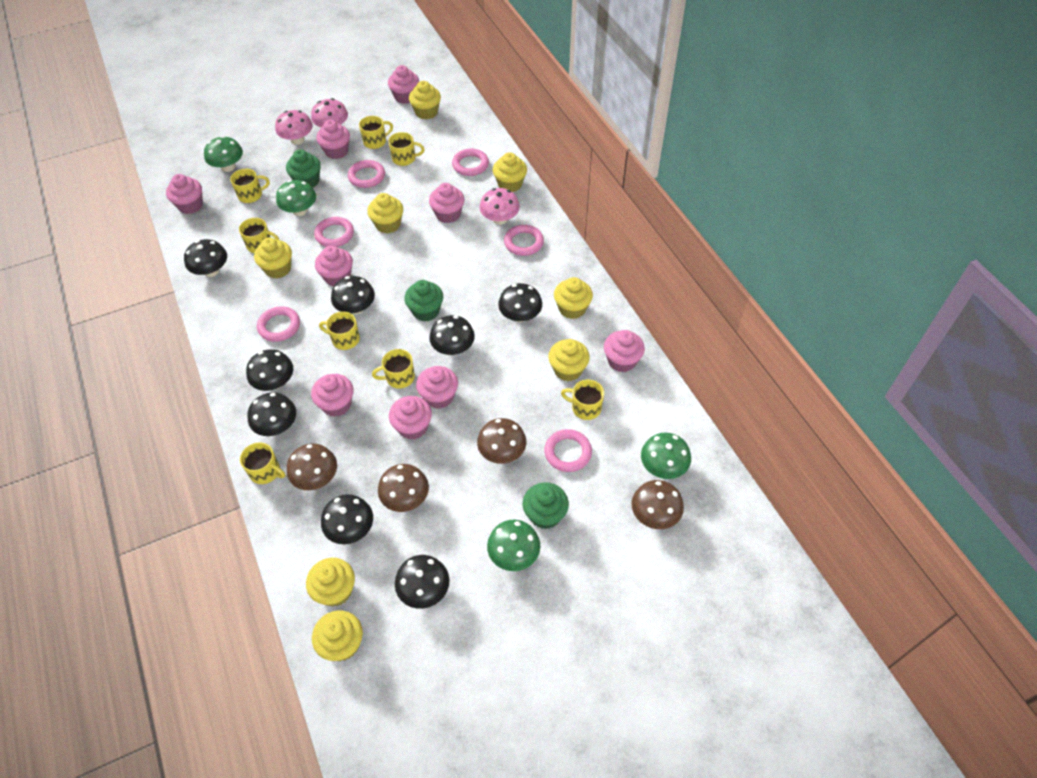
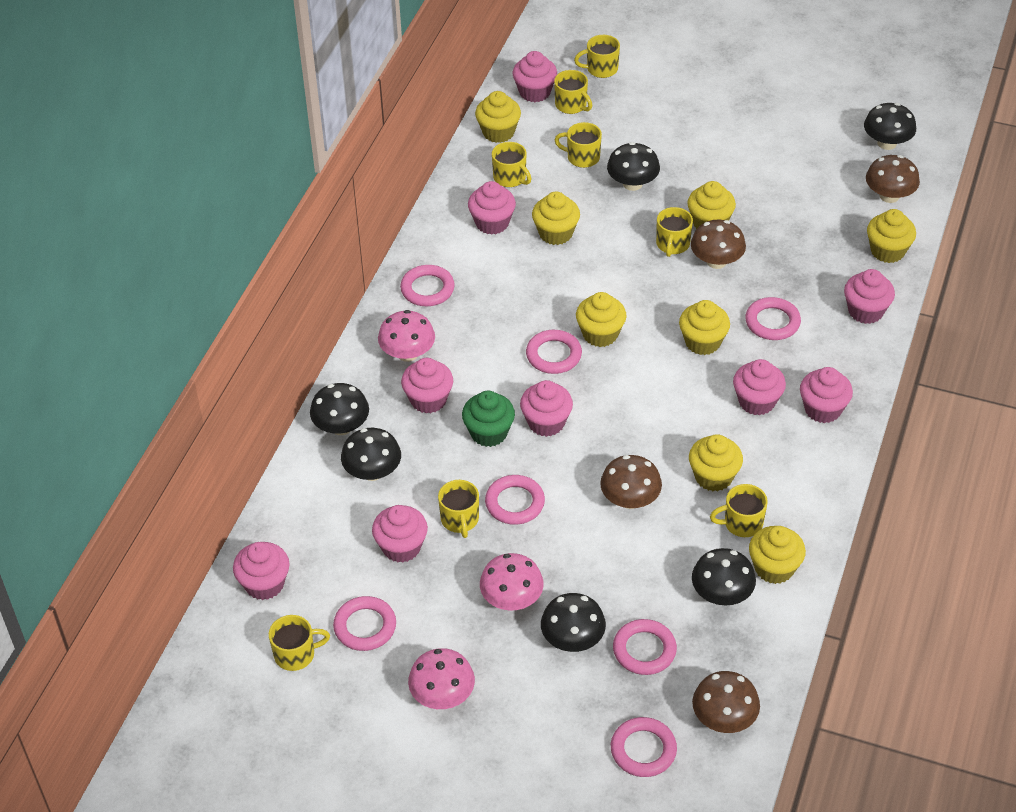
black mushroom: 8 -> 6
green cupcake: 3 -> 1
green mushroom: 4 -> 0
pink ring: 6 -> 7

